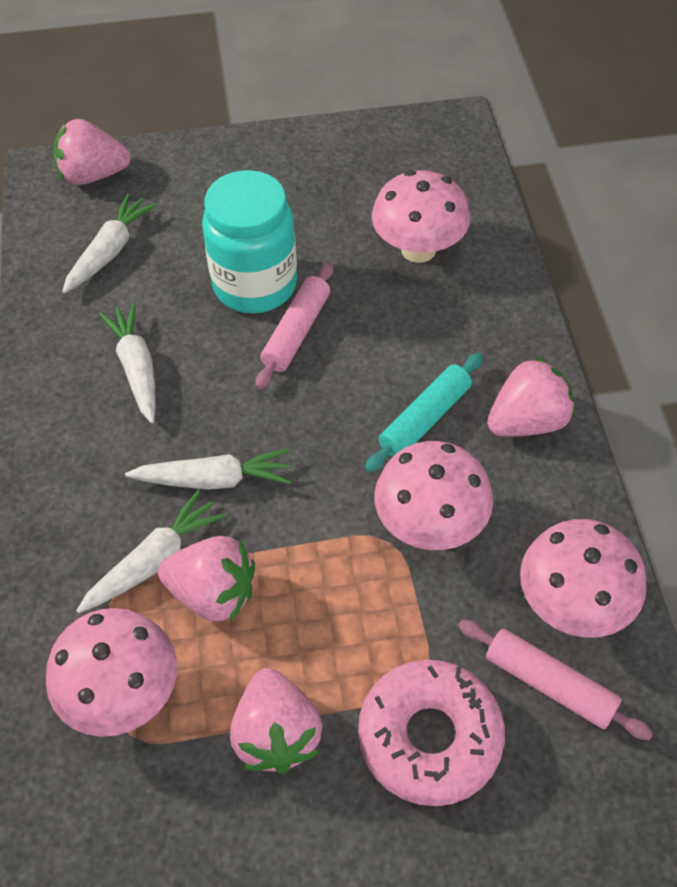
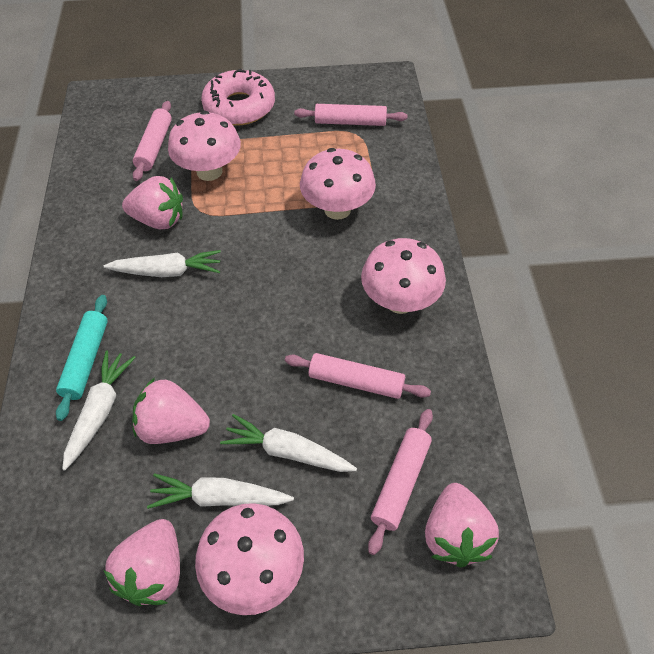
pink rolling pin: 2 -> 4
turquoise jar: 1 -> 0

